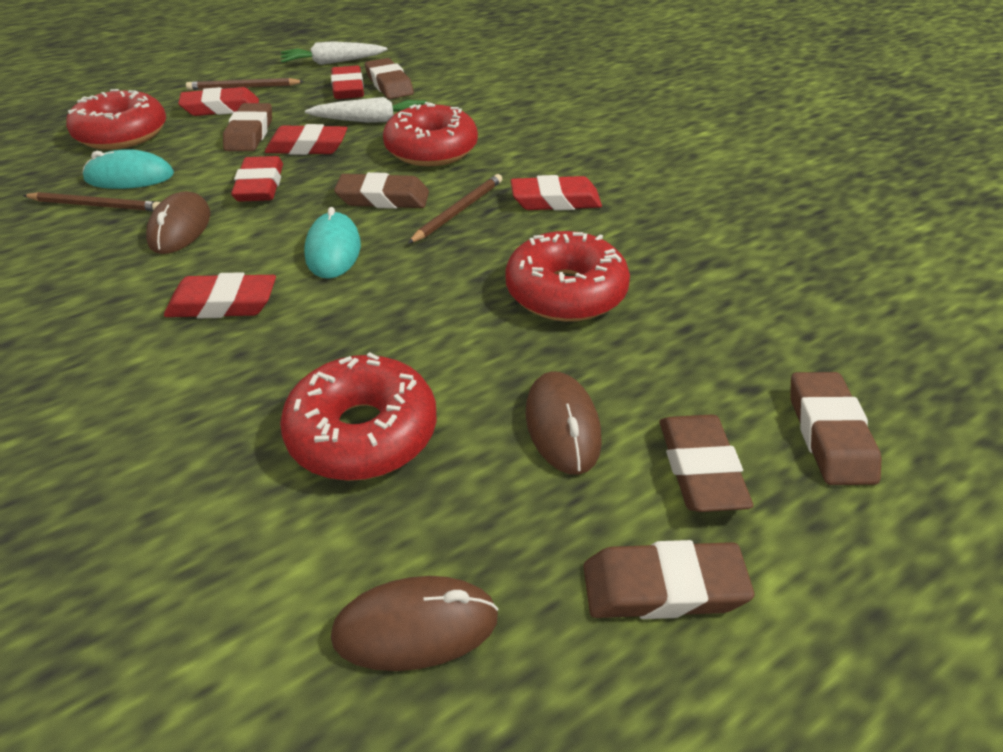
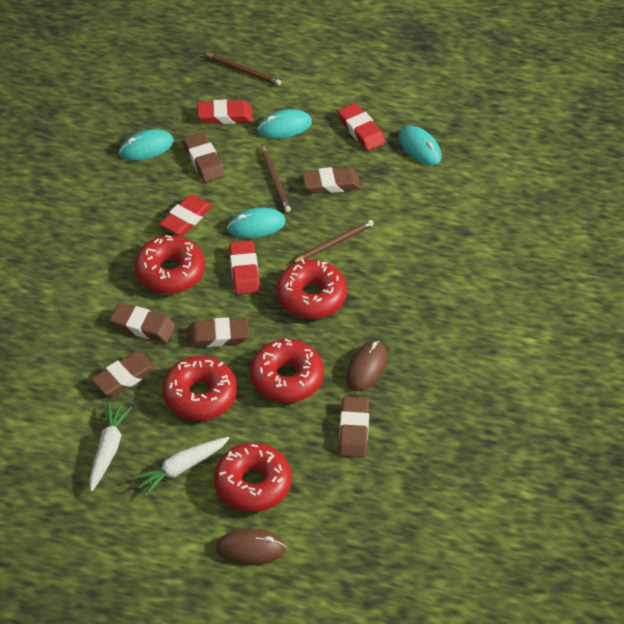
brown mouse: 3 -> 2
red donut: 4 -> 5
red eraser: 6 -> 4
turquoise mouse: 2 -> 4

